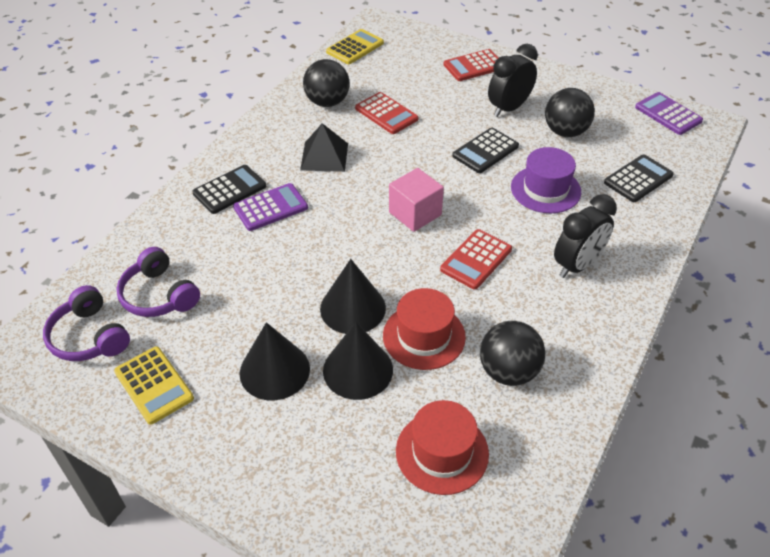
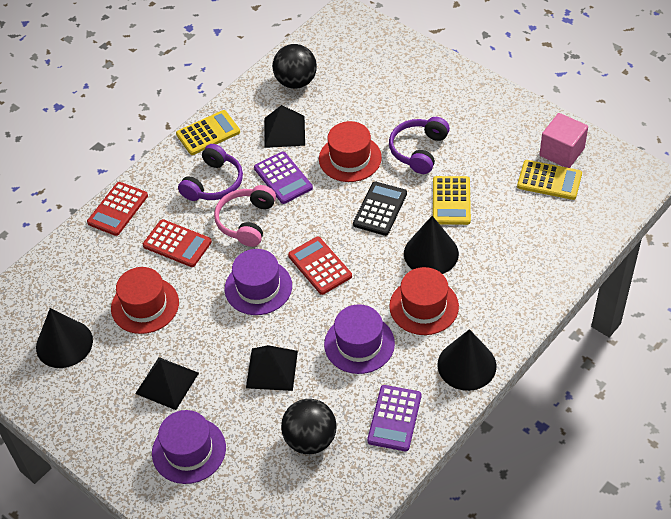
black ball: 3 -> 2
black calculator: 3 -> 1
black clock: 2 -> 0
black pyramid: 1 -> 3
pink headphones: 0 -> 1
purple hat: 1 -> 3
red hat: 2 -> 3
yellow calculator: 2 -> 3

